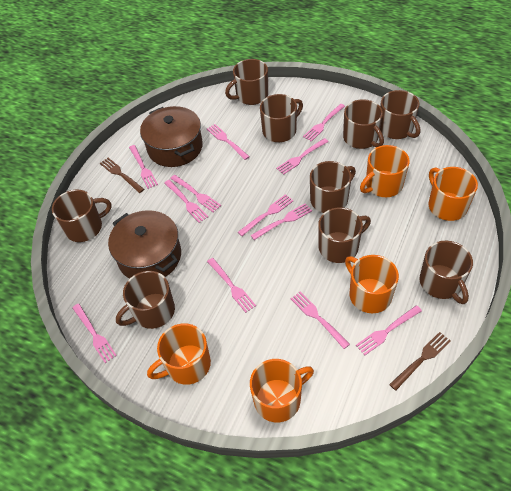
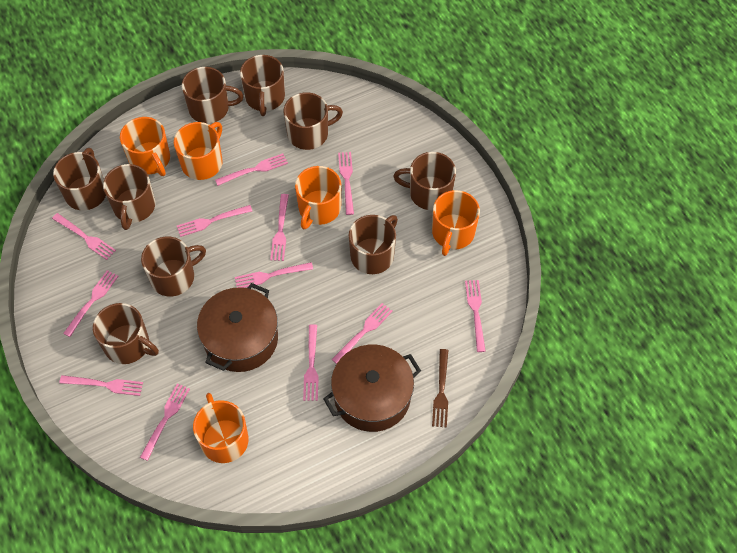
brown fork: 2 -> 1

